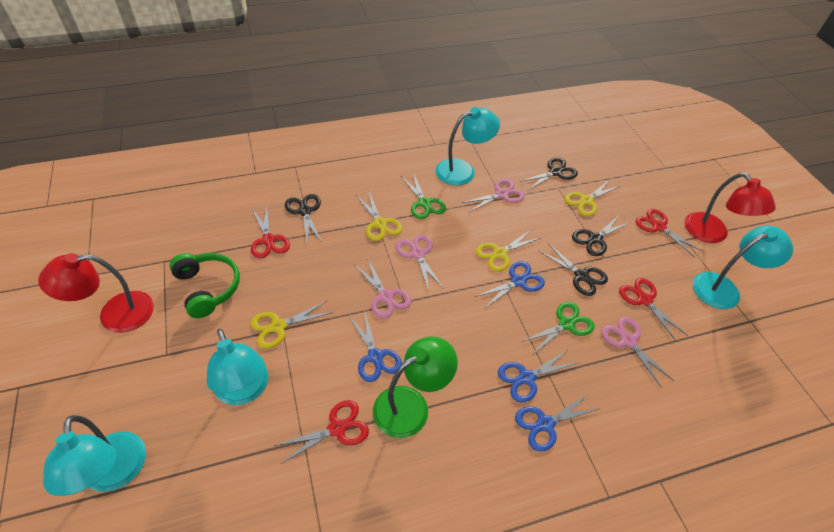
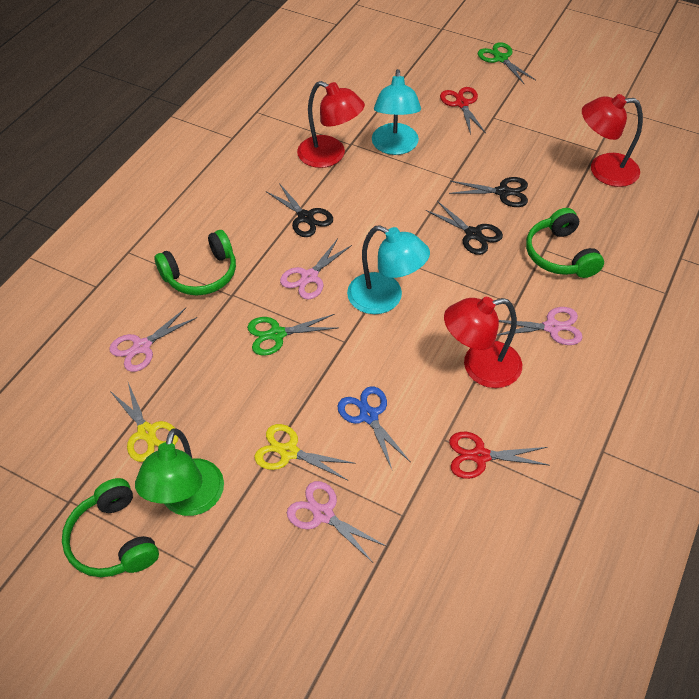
black scissors: 4 -> 3
blue scissors: 4 -> 1
green headphones: 1 -> 3
red lamp: 2 -> 3
red scissors: 4 -> 2
turquoise lamp: 4 -> 2
yellow scissors: 4 -> 2

